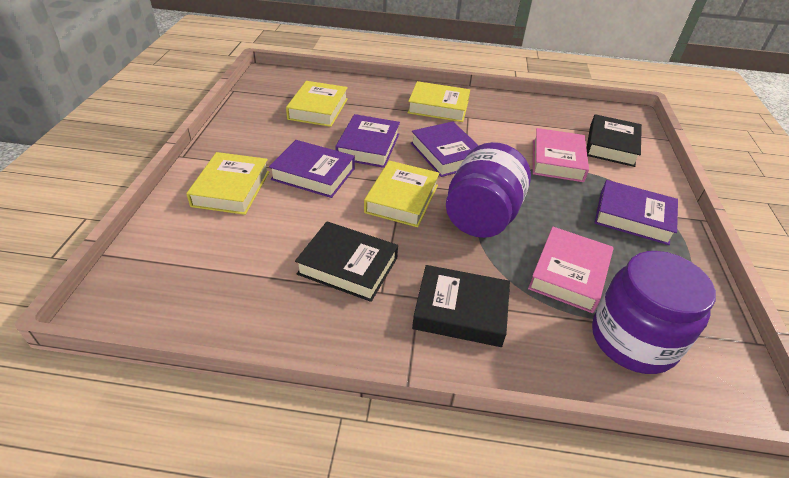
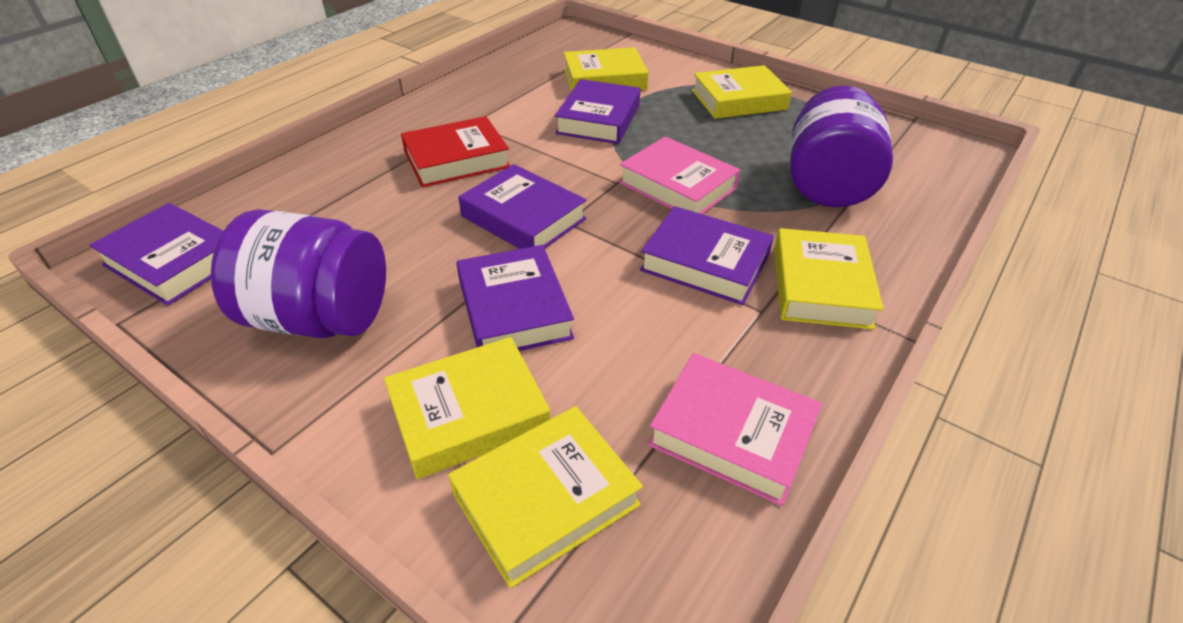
black book: 3 -> 0
purple book: 4 -> 5
red book: 0 -> 1
yellow book: 4 -> 5

